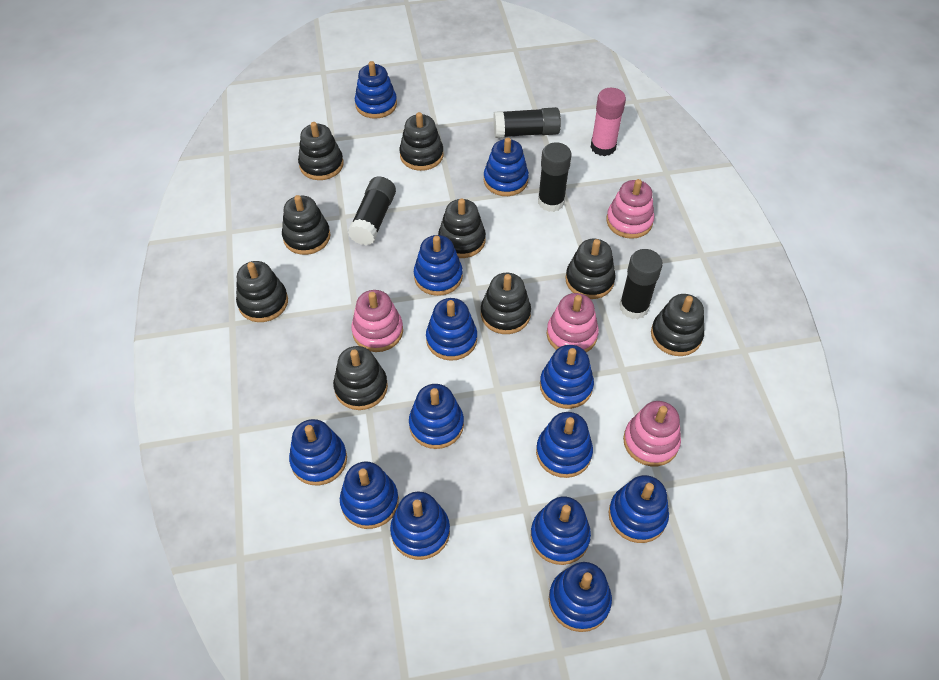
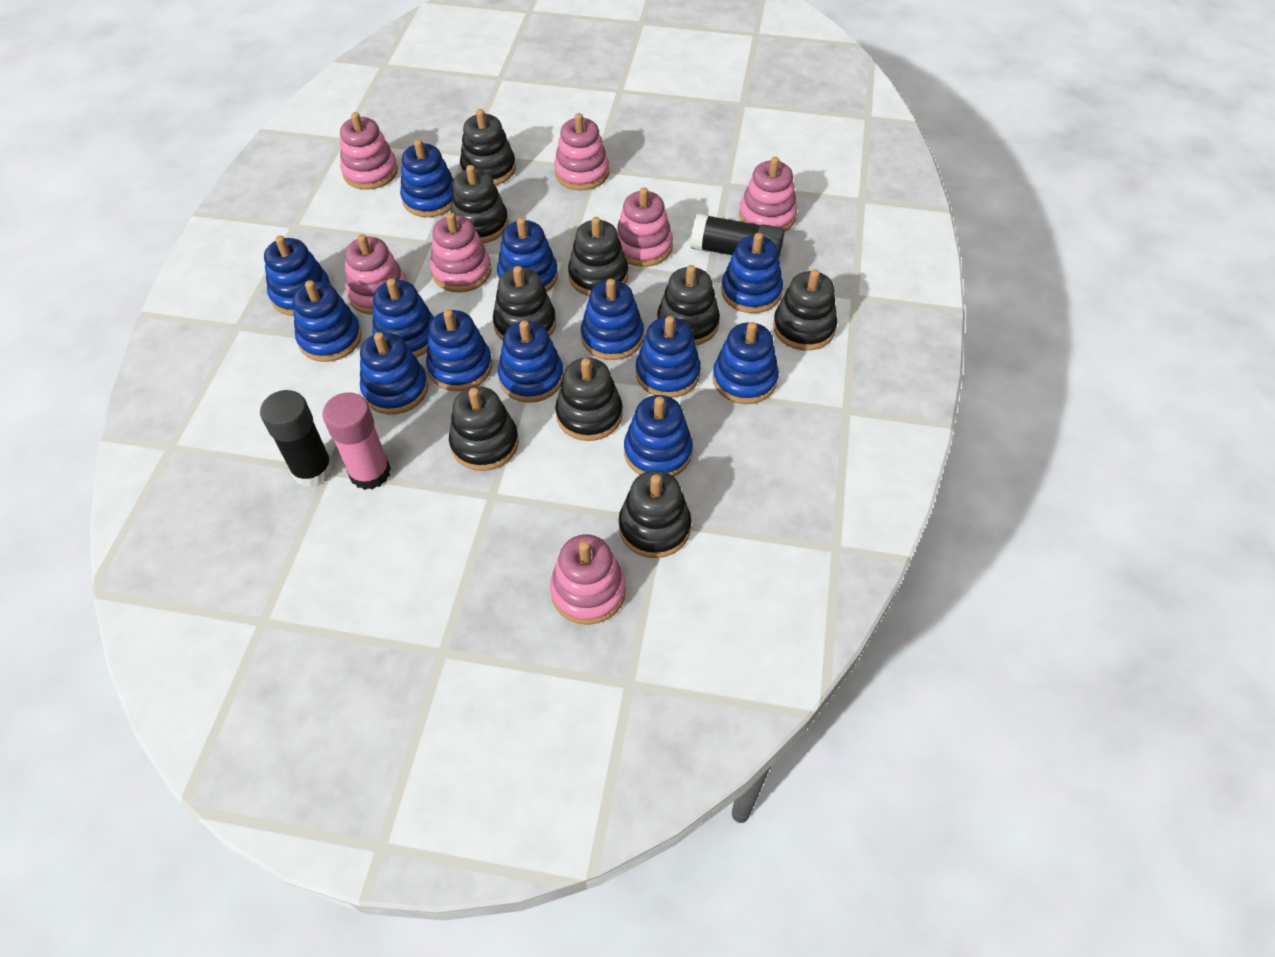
black glue stick: 4 -> 2
pink stacking toy: 4 -> 7

